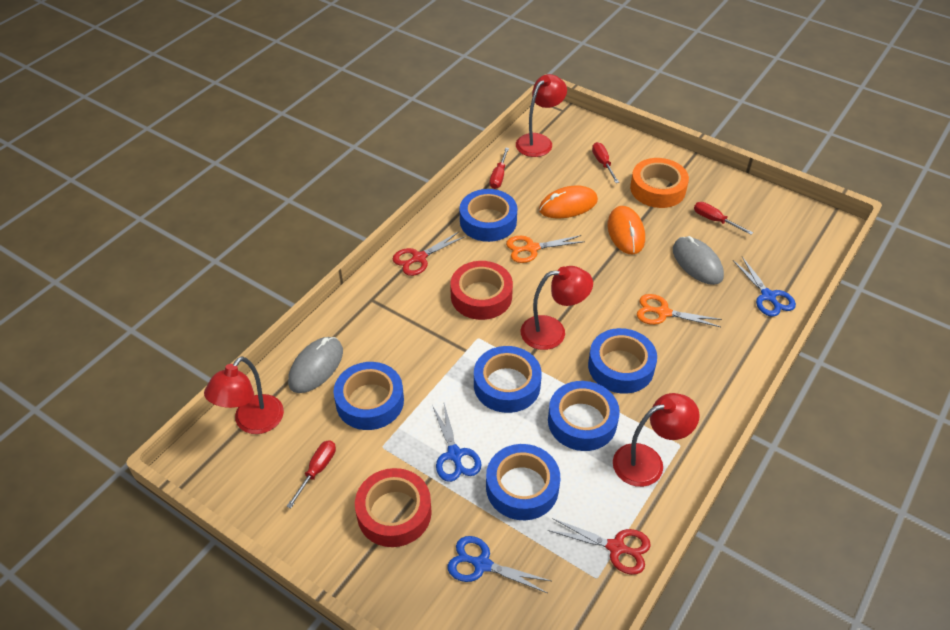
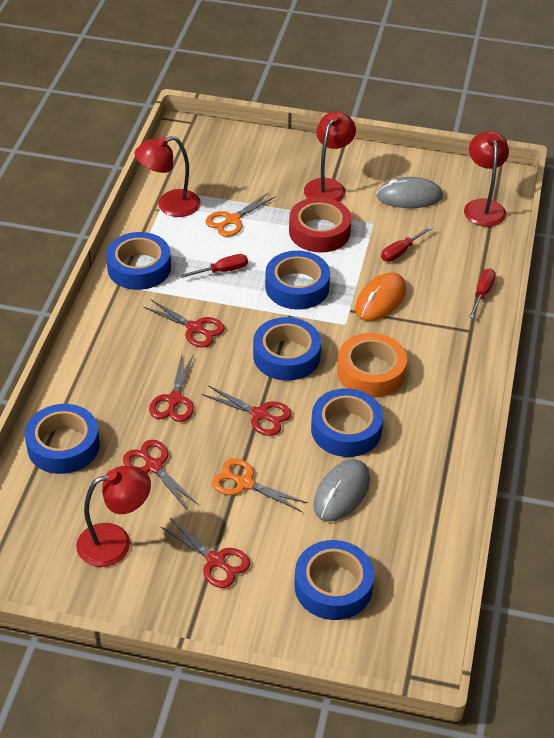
blue scissors: 3 -> 0
orange mouse: 2 -> 1
red scissors: 2 -> 5
red screwdriver: 4 -> 3
red tape: 2 -> 1

